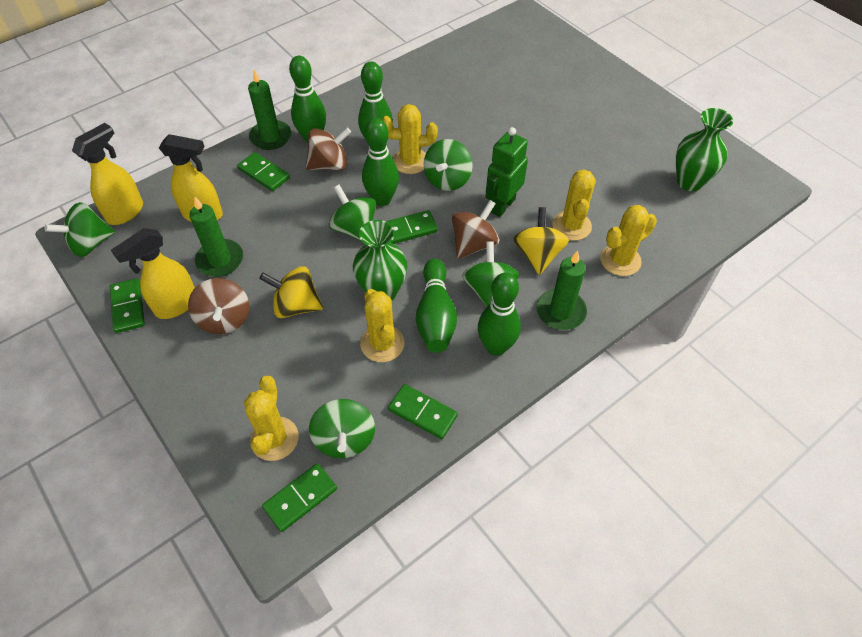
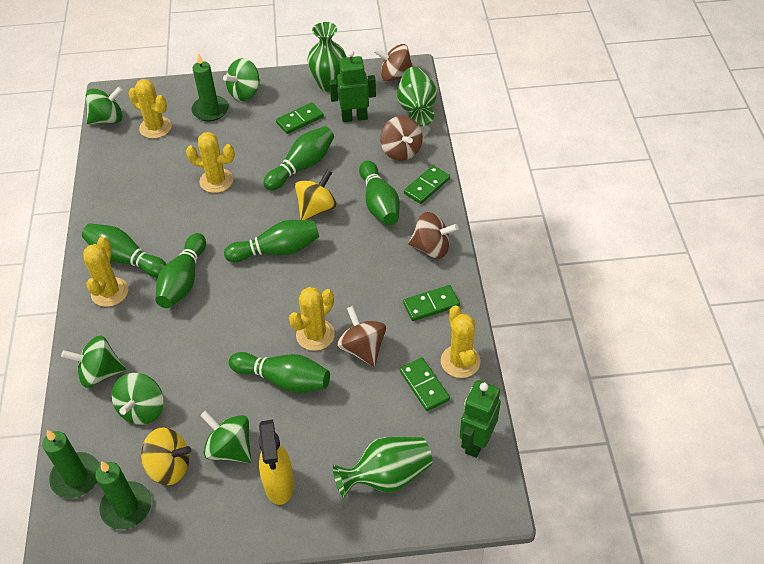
brown spinning top: 3 -> 4
green bowling pin: 5 -> 6
green domino: 5 -> 4
green robot: 1 -> 2
green vase: 2 -> 3
yellow spray bottle: 3 -> 1

